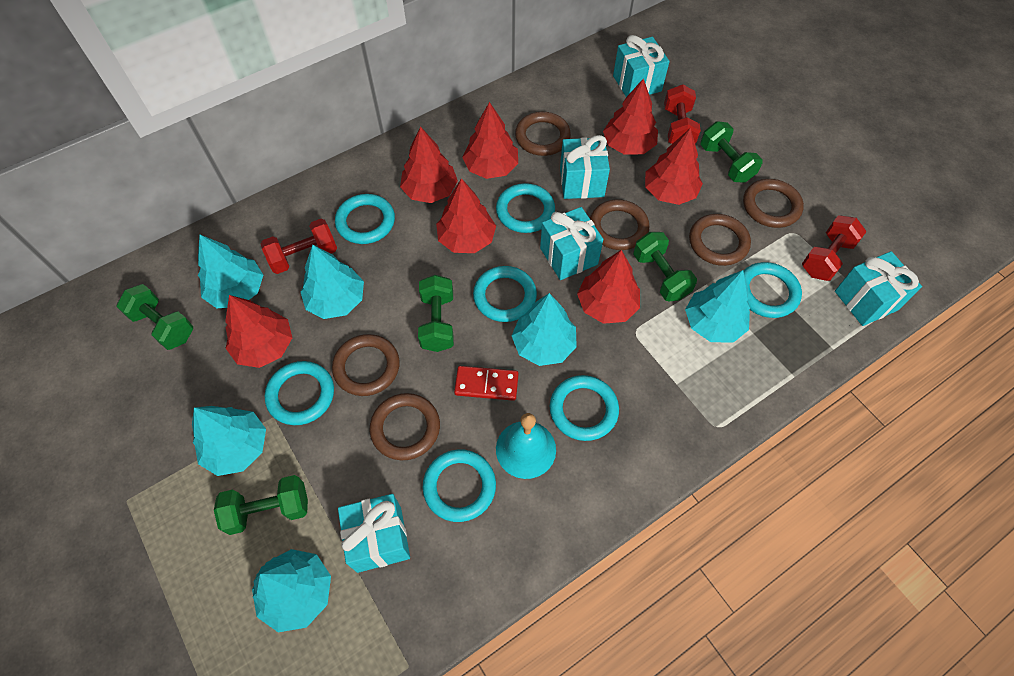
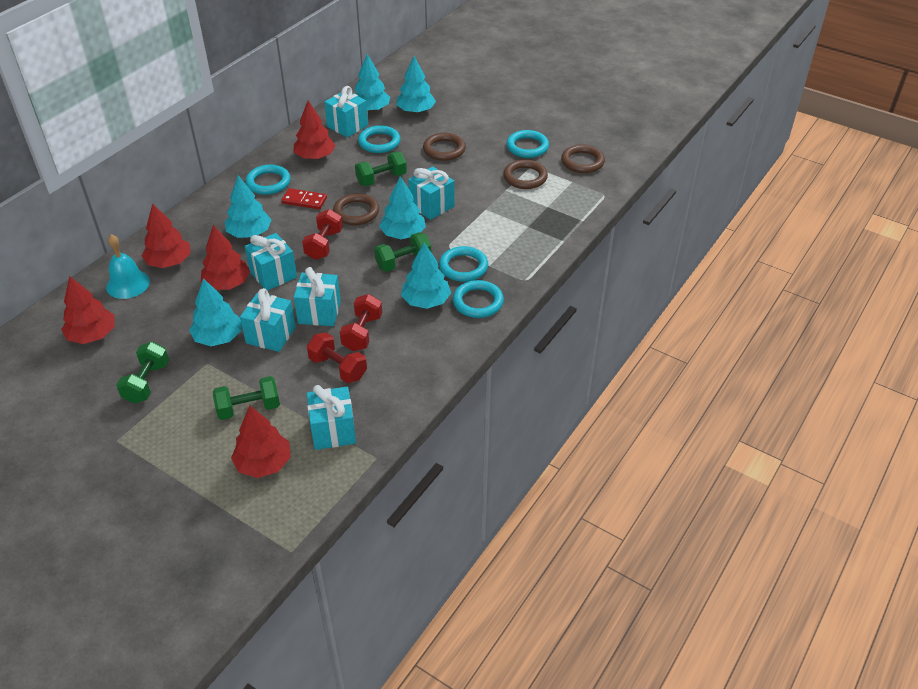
brown ring: 6 -> 4
green dumbbell: 5 -> 4
red tree: 7 -> 5
turquoise gift: 5 -> 6
turquoise ring: 7 -> 5

